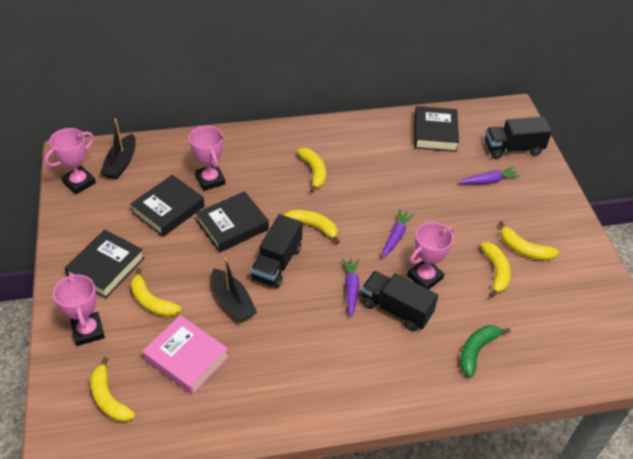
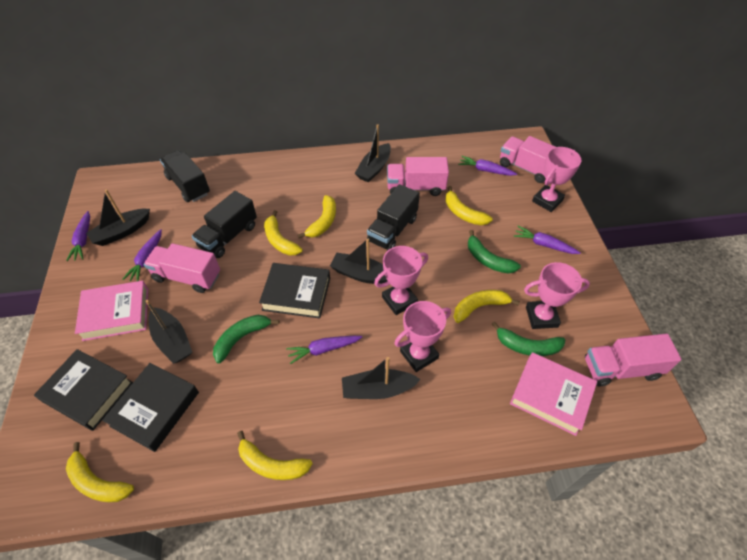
black boat: 2 -> 5
black book: 4 -> 3
green banana: 1 -> 3
pink book: 1 -> 2
pink truck: 0 -> 4
purple carrot: 3 -> 5

